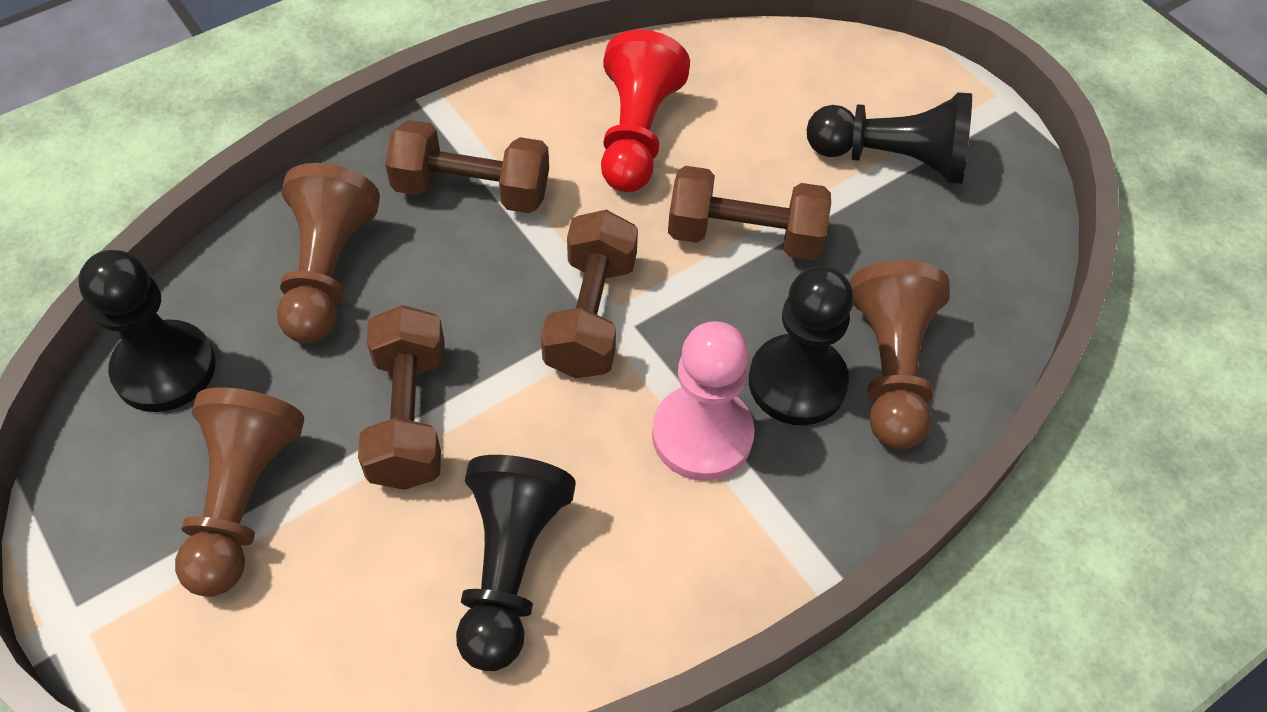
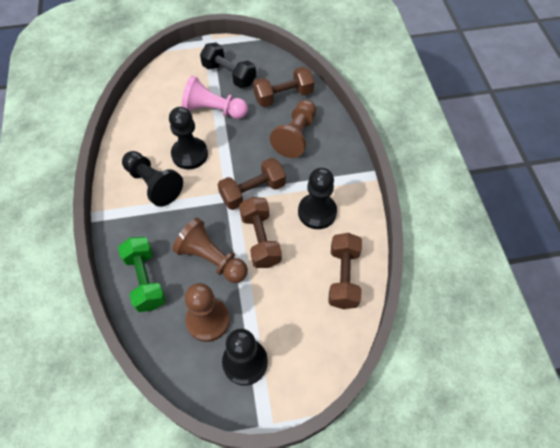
black dumbbell: 0 -> 1
green dumbbell: 0 -> 1
red pawn: 1 -> 0

